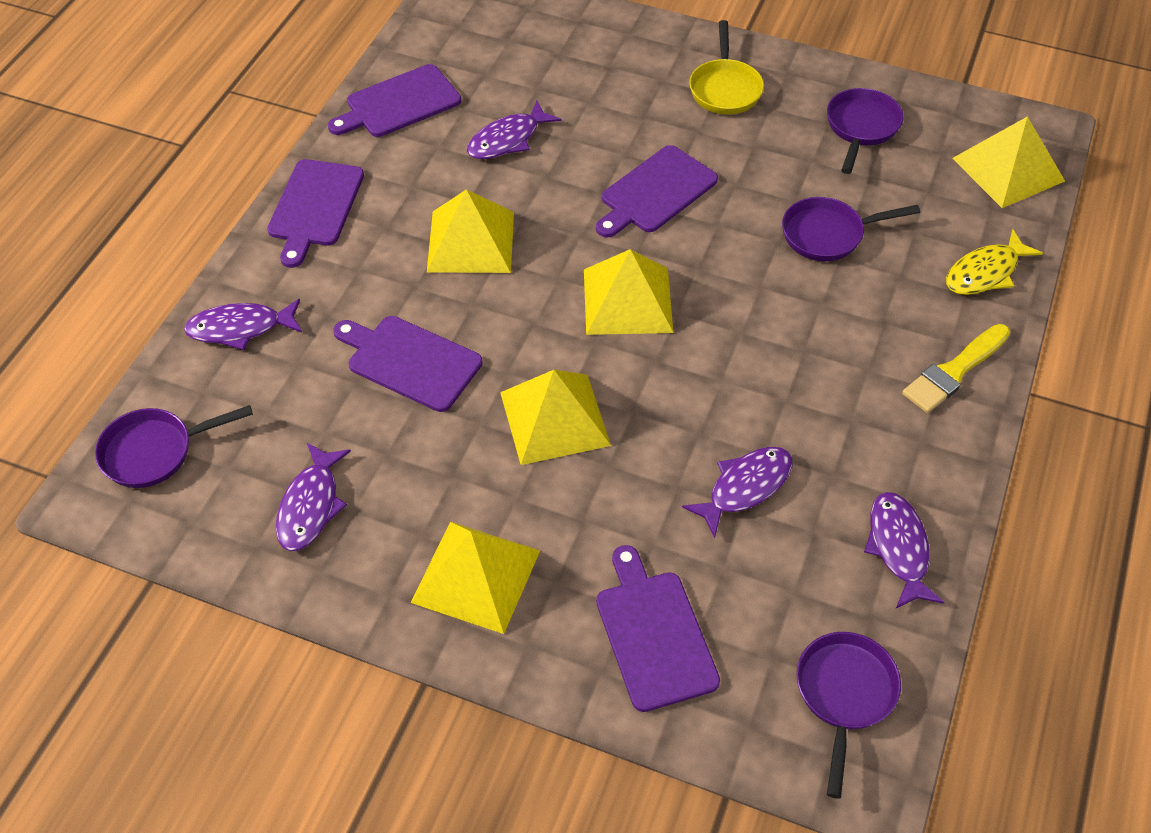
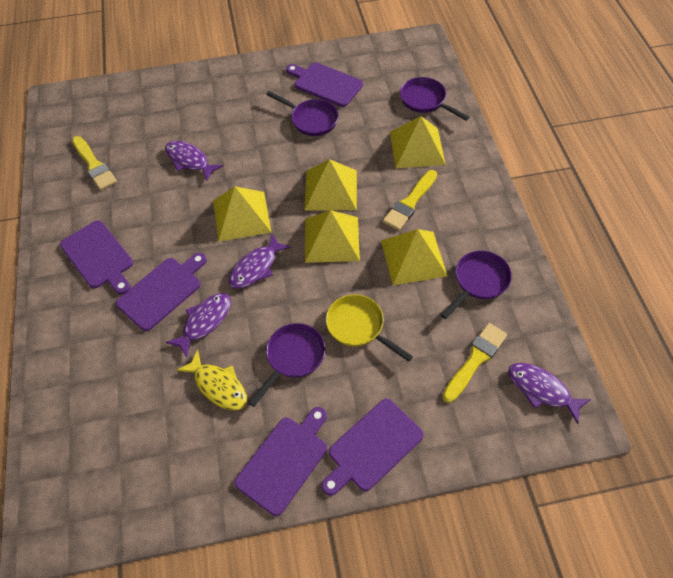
purple fish: 5 -> 4
yellow brush: 1 -> 3

